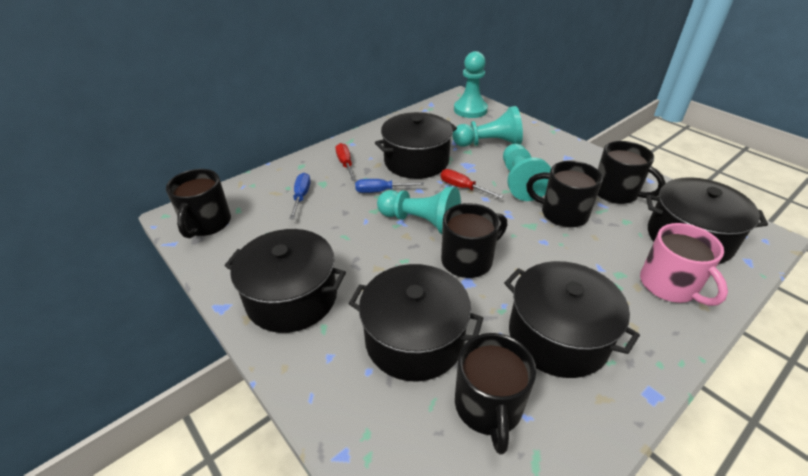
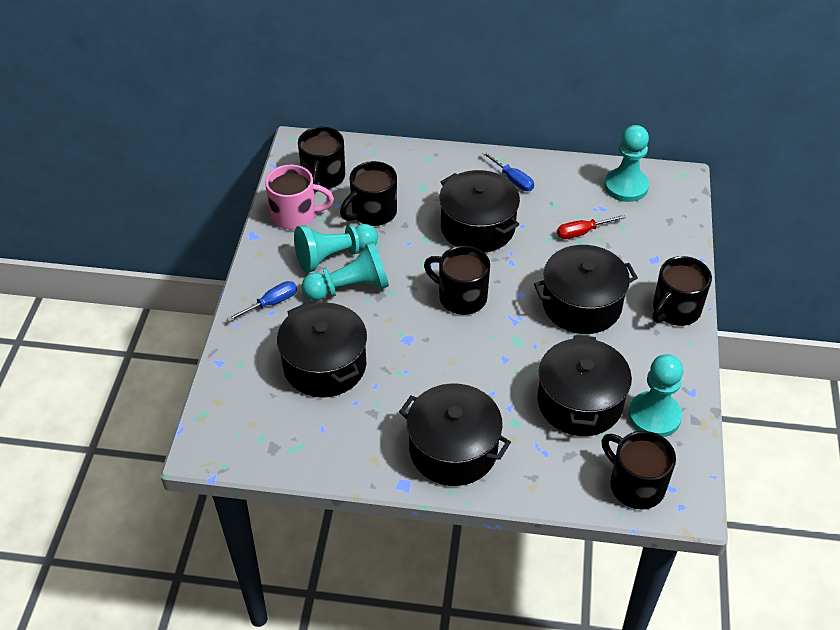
red screwdriver: 2 -> 1

